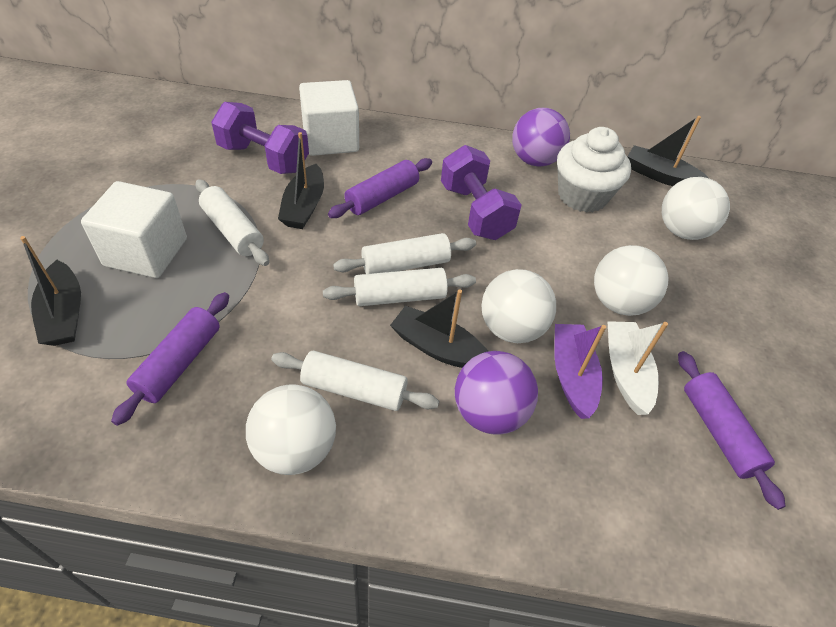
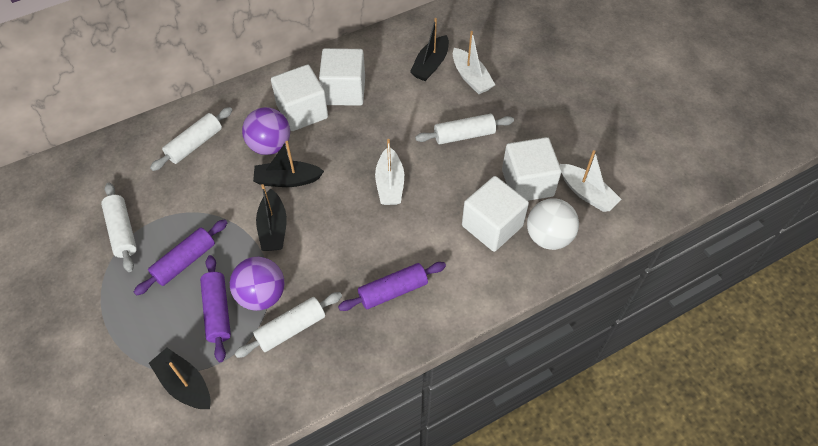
purple boat: 1 -> 0
purple dumbbell: 2 -> 0
white ball: 4 -> 1
white boat: 1 -> 3
white cube: 2 -> 4
white cupcake: 1 -> 0

